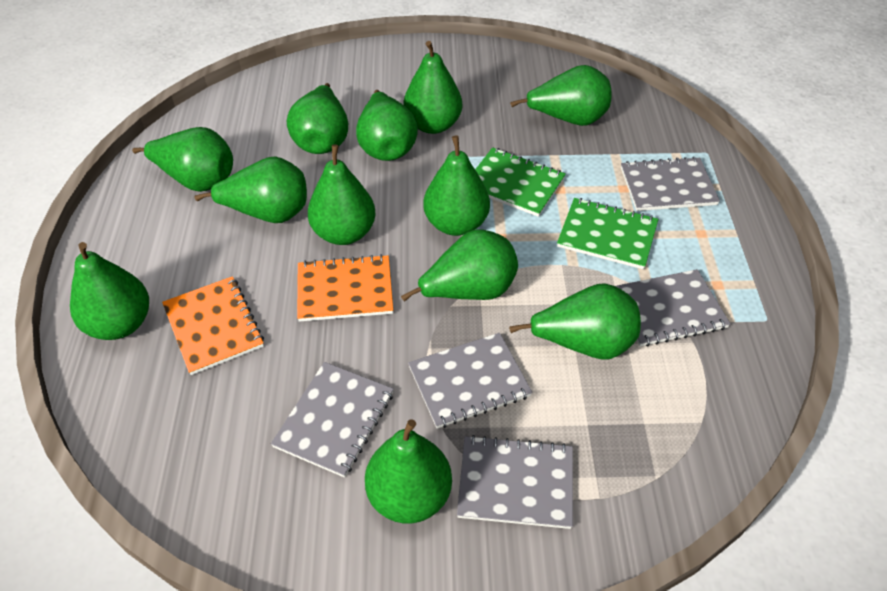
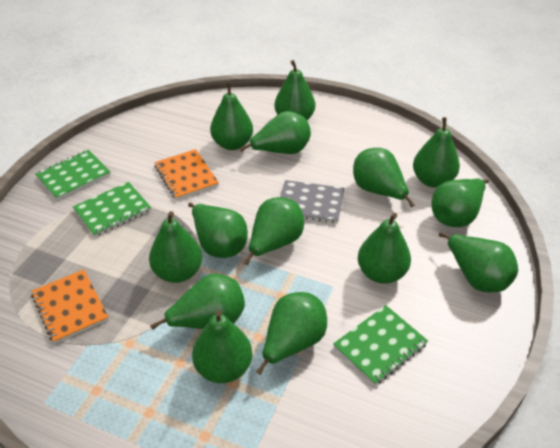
green notebook: 2 -> 3
green pear: 12 -> 14
grey notebook: 5 -> 1

